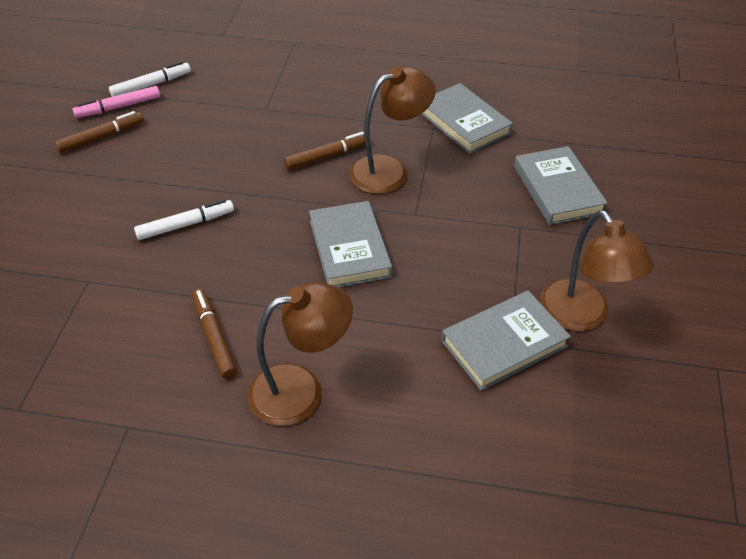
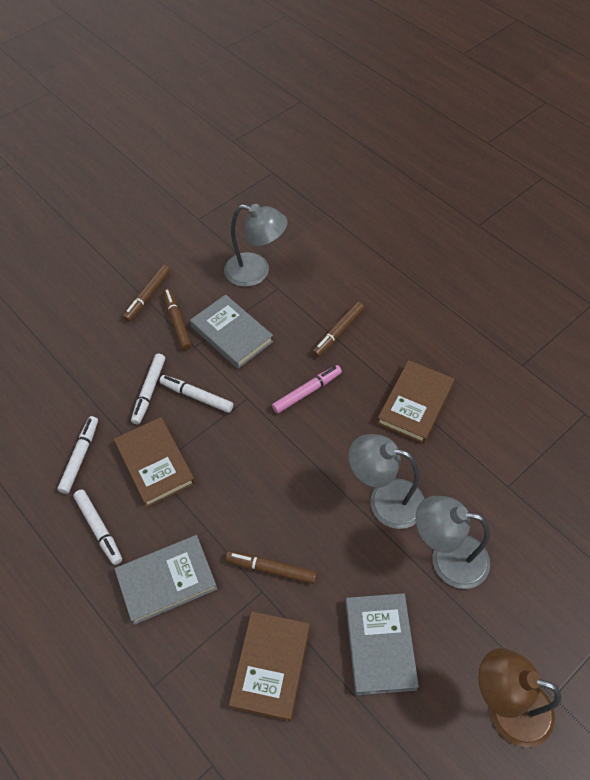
brown book: 0 -> 3
brown lamp: 3 -> 1
brown marker: 3 -> 4
grey book: 4 -> 3
grey lamp: 0 -> 3
white marker: 2 -> 4

